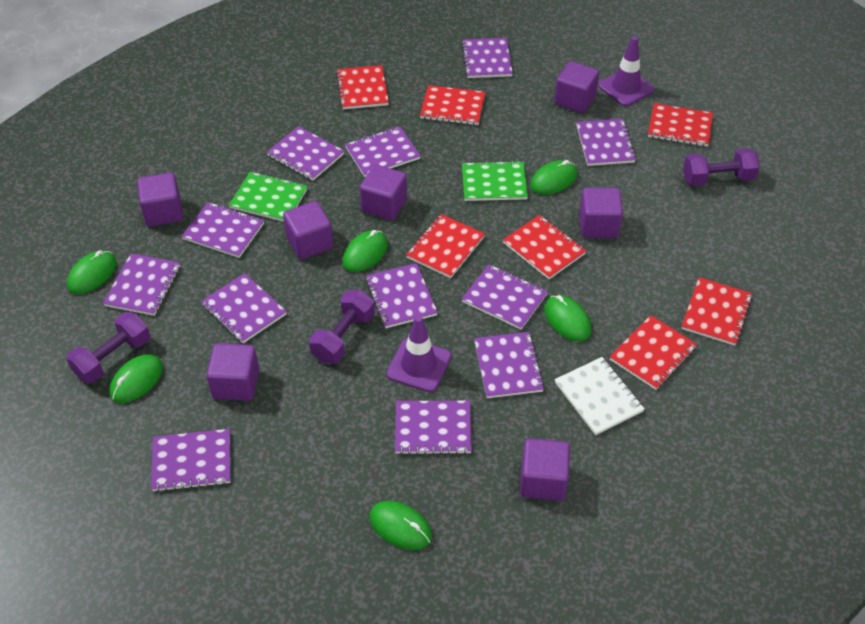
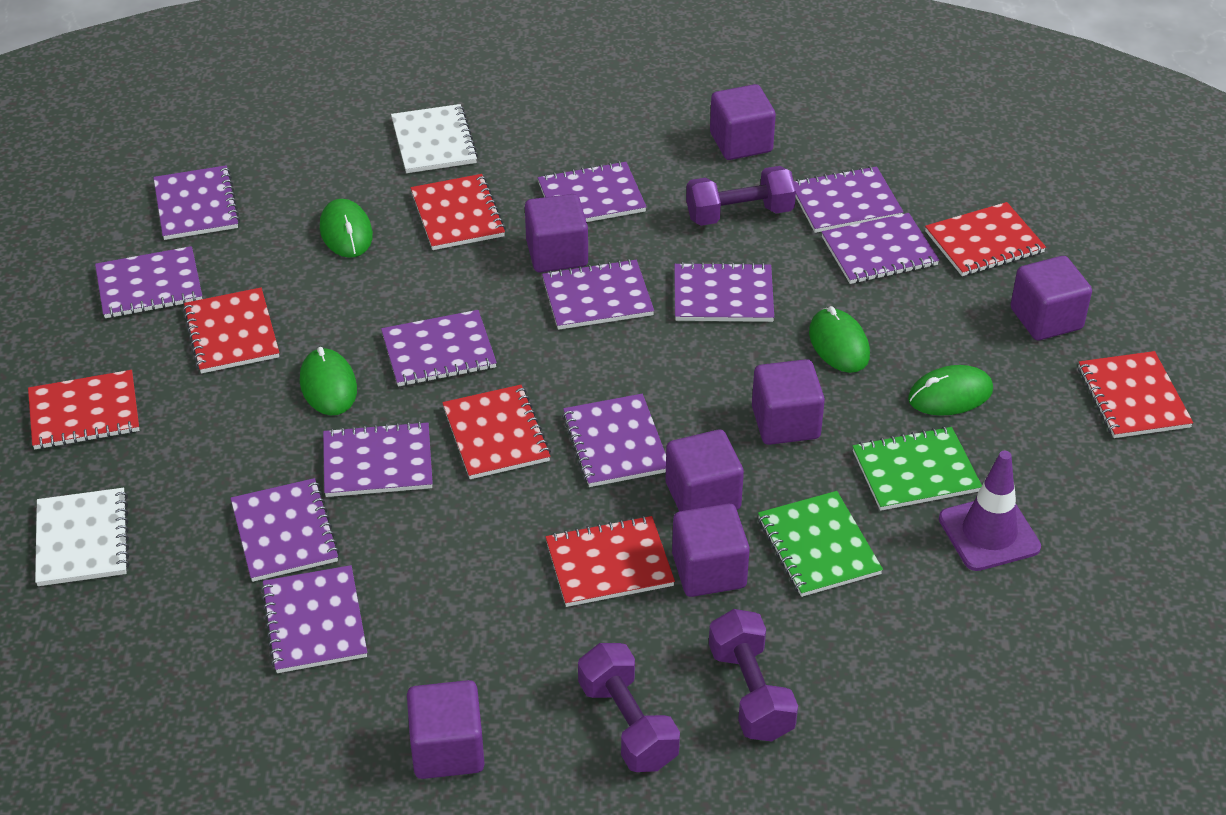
green mouse: 6 -> 4
purple traffic cone: 2 -> 1
white notebook: 1 -> 2

